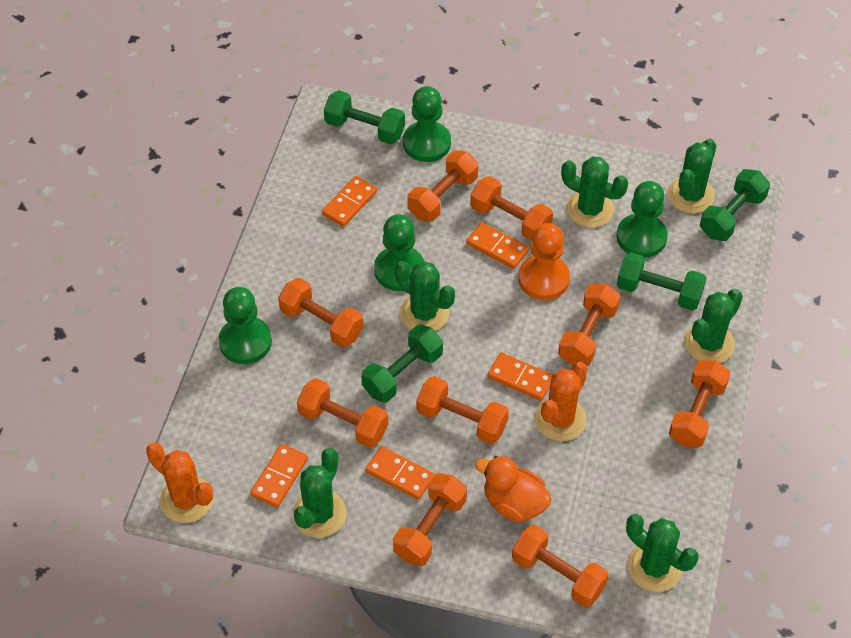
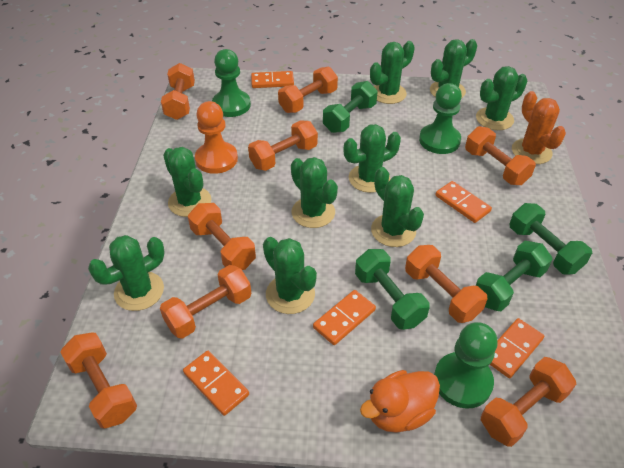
green cactus: 6 -> 9
green pawn: 4 -> 3
orange cactus: 2 -> 1

